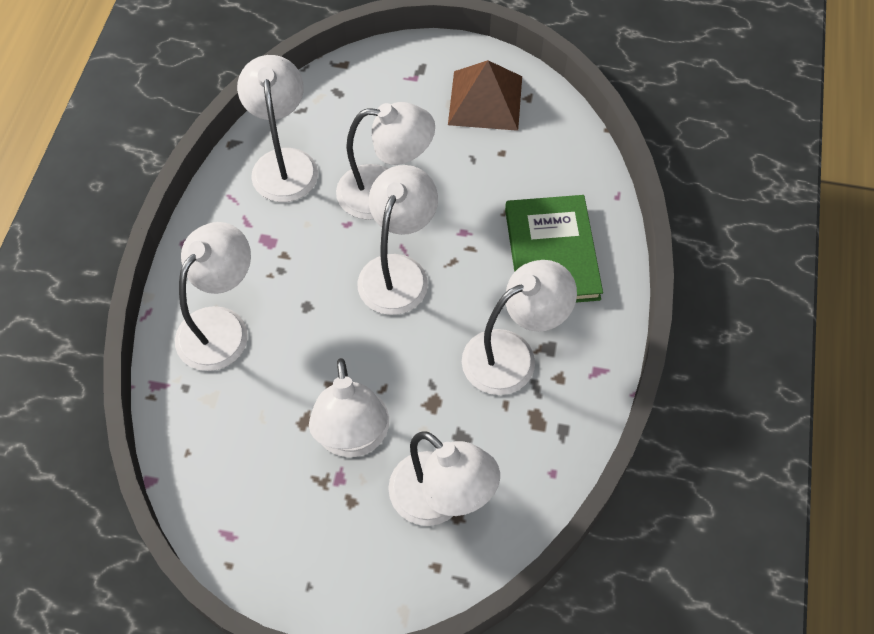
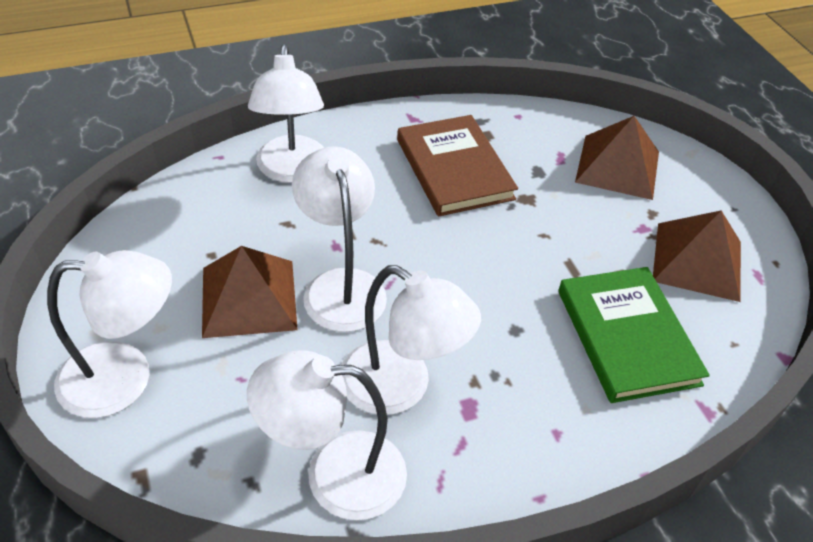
brown book: 0 -> 1
brown pyramid: 1 -> 3
white lamp: 7 -> 5

